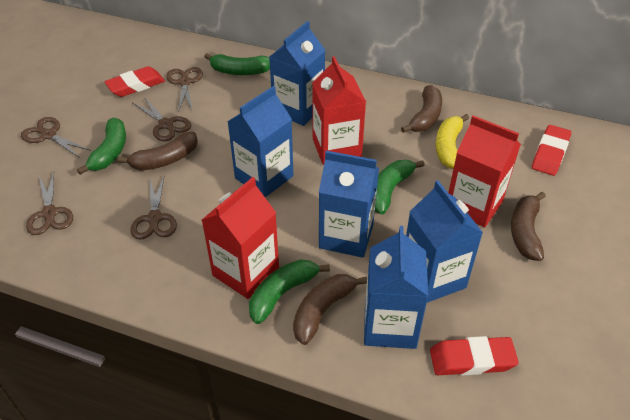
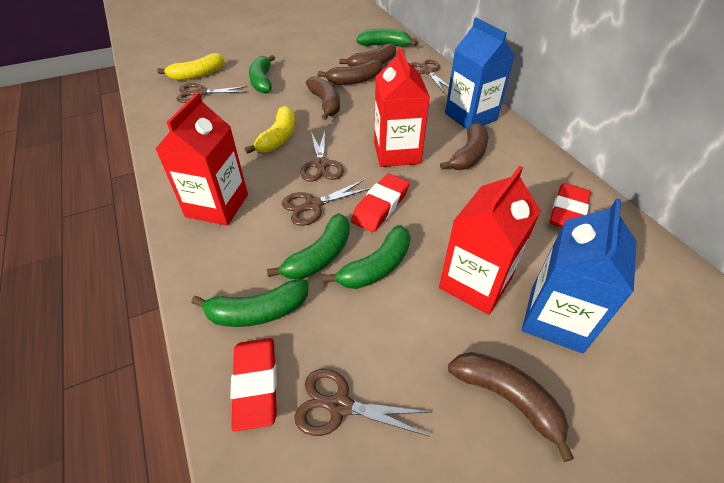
blue carton: 5 -> 2
brown banana: 4 -> 5
green banana: 4 -> 5
yellow banana: 1 -> 2

